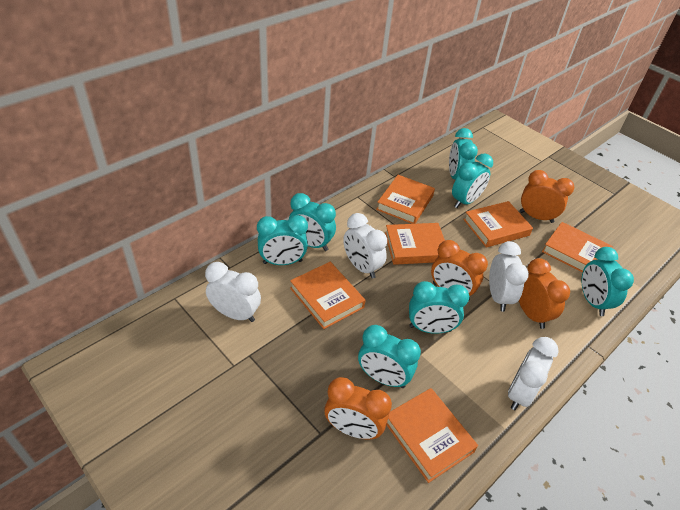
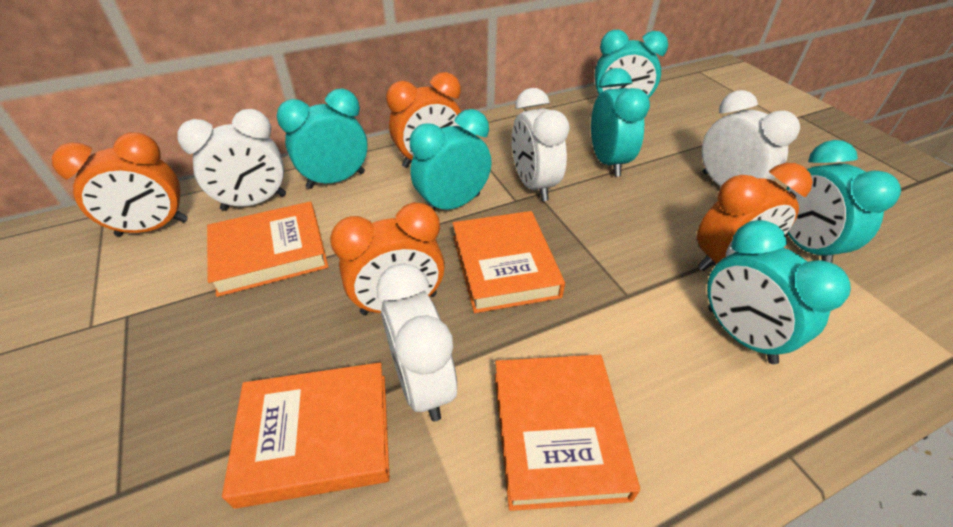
orange book: 6 -> 4
turquoise clock: 7 -> 6

